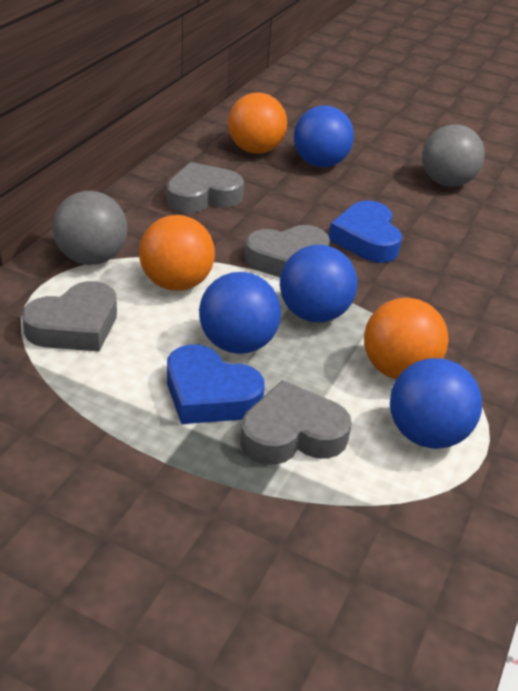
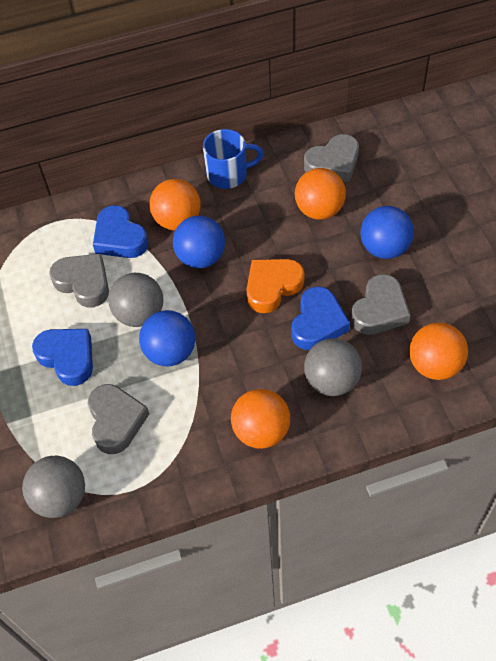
blue ball: 4 -> 3
blue heart: 2 -> 3
blue mug: 0 -> 1
grey ball: 2 -> 3
orange ball: 3 -> 4
orange heart: 0 -> 1

